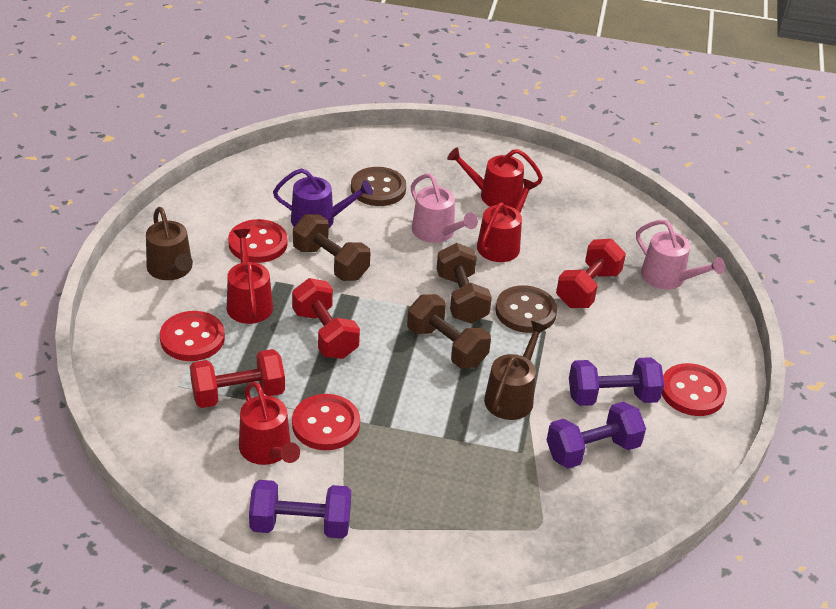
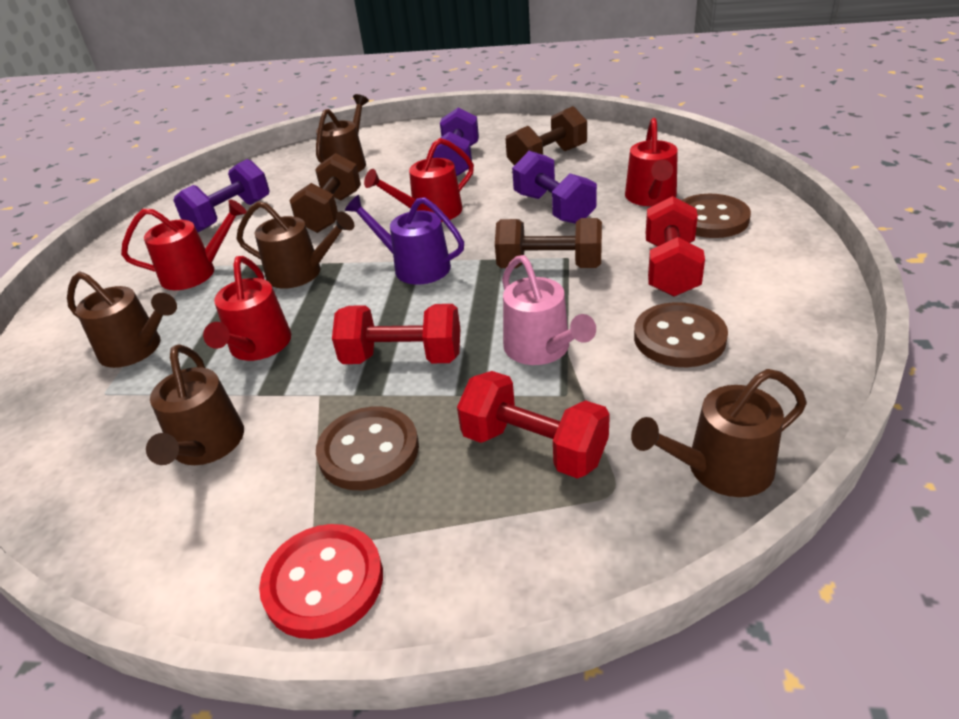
brown button: 2 -> 3
brown watering can: 2 -> 5
pink watering can: 2 -> 1
red button: 4 -> 1

